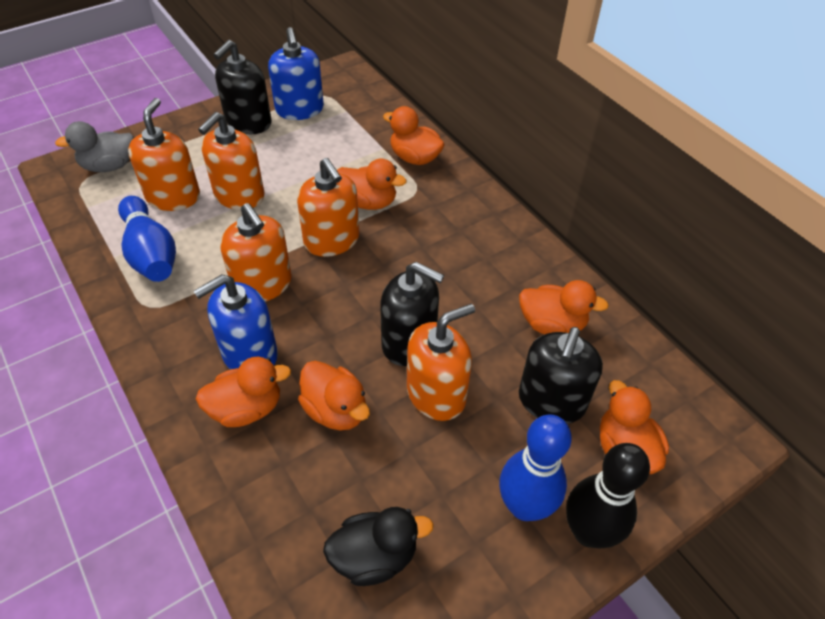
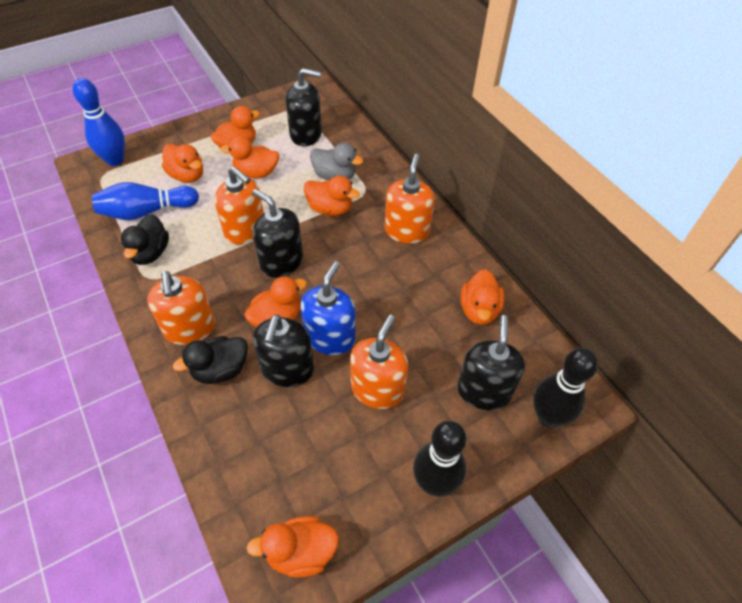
black bowling pin: 1 -> 2
black duck: 1 -> 2
black soap dispenser: 3 -> 4
blue soap dispenser: 2 -> 1
orange duck: 6 -> 7
orange soap dispenser: 5 -> 4

